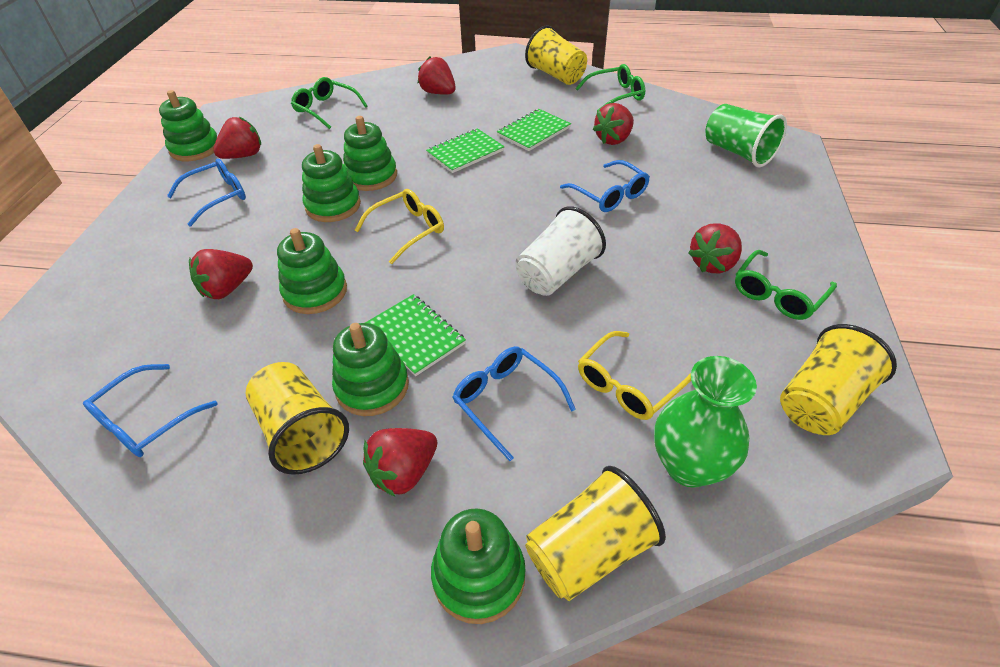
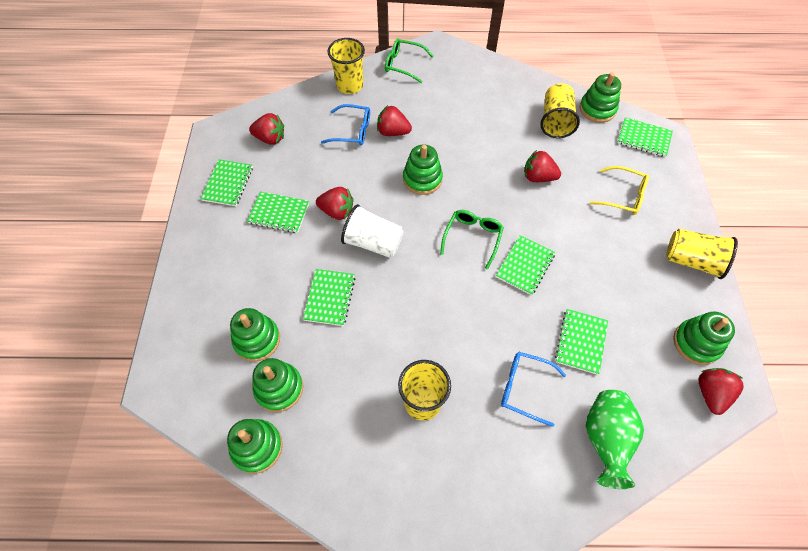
blue glasses: 4 -> 2
green cup: 1 -> 0
green glasses: 3 -> 2
green notebook: 3 -> 6
red strawberry: 6 -> 5
yellow glasses: 2 -> 1

